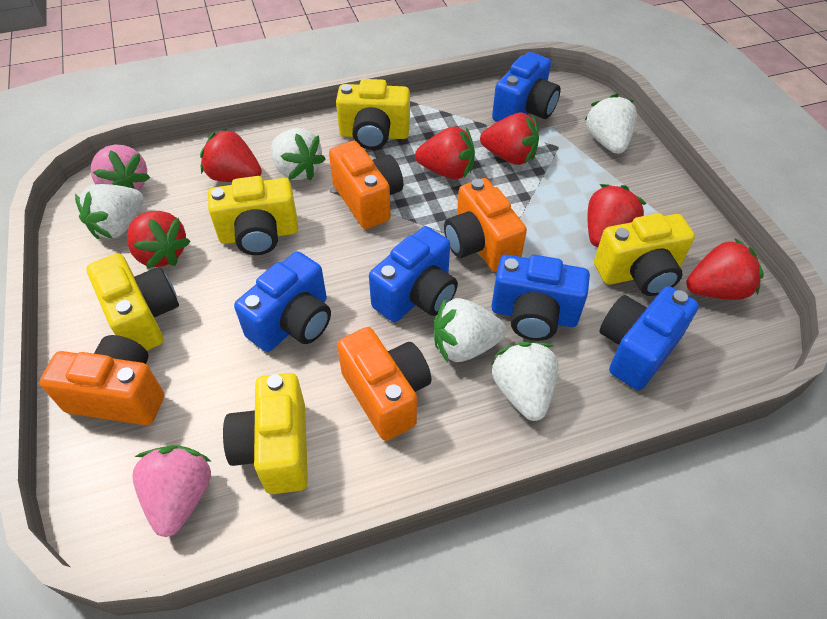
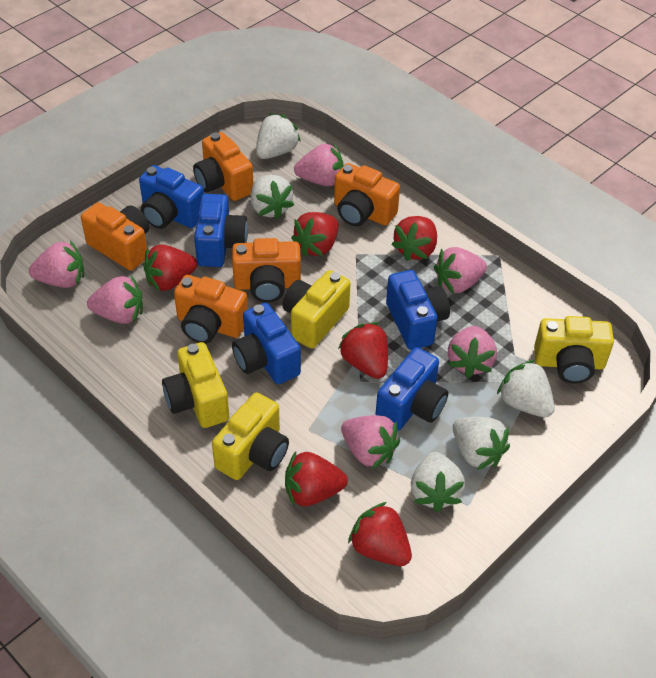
orange camera: 4 -> 5
pink strawberry: 2 -> 6
yellow camera: 5 -> 4

